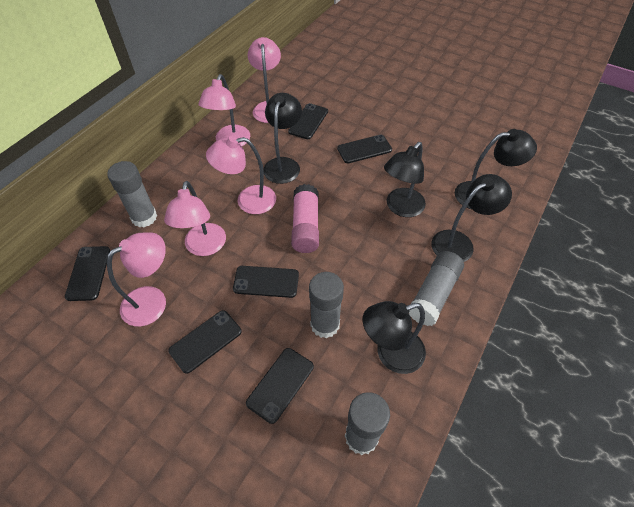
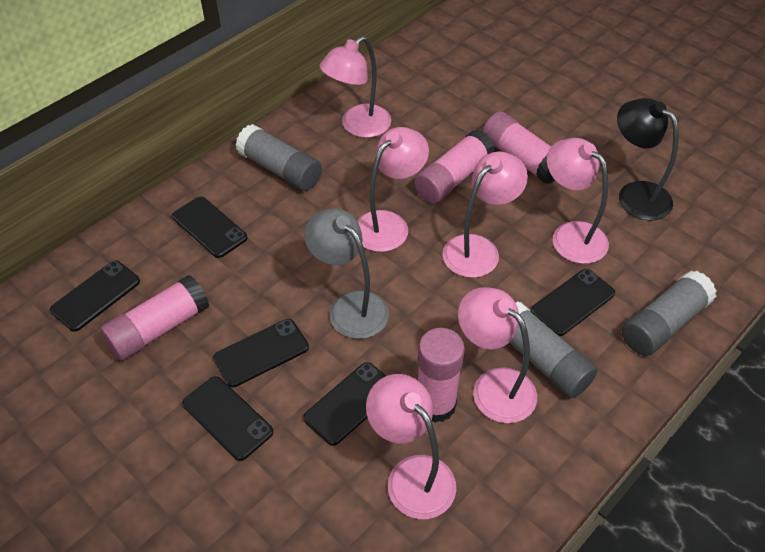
black lamp: 5 -> 1
grey glue stick: 4 -> 3
grey lamp: 0 -> 1
pink glue stick: 1 -> 4
pink lamp: 5 -> 6

